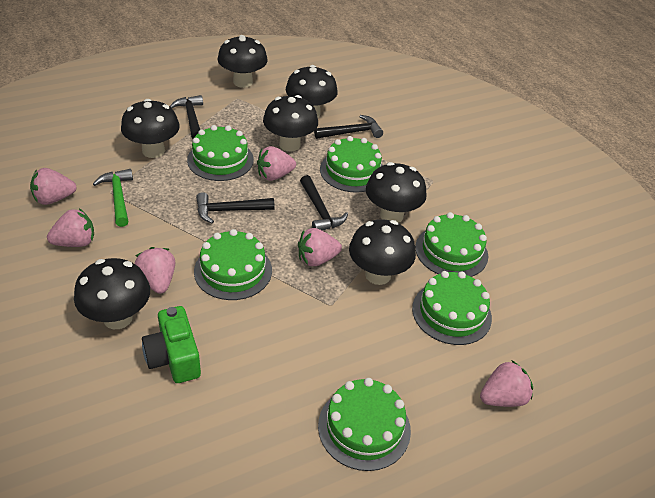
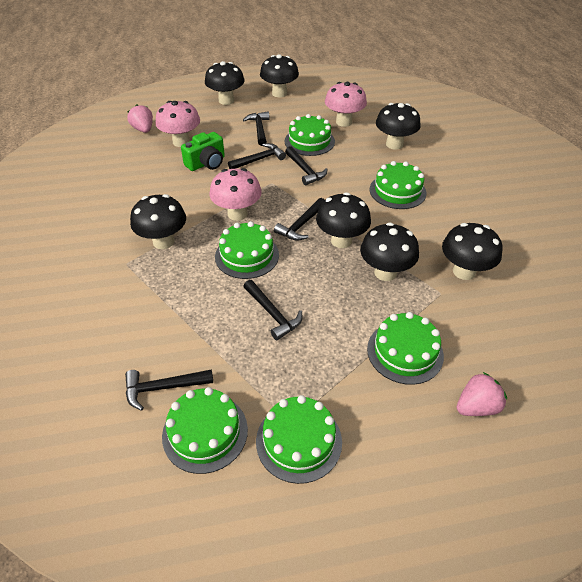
black hammer: 4 -> 6
green hammer: 1 -> 0
pink mushroom: 0 -> 3
pink strawberry: 6 -> 2

